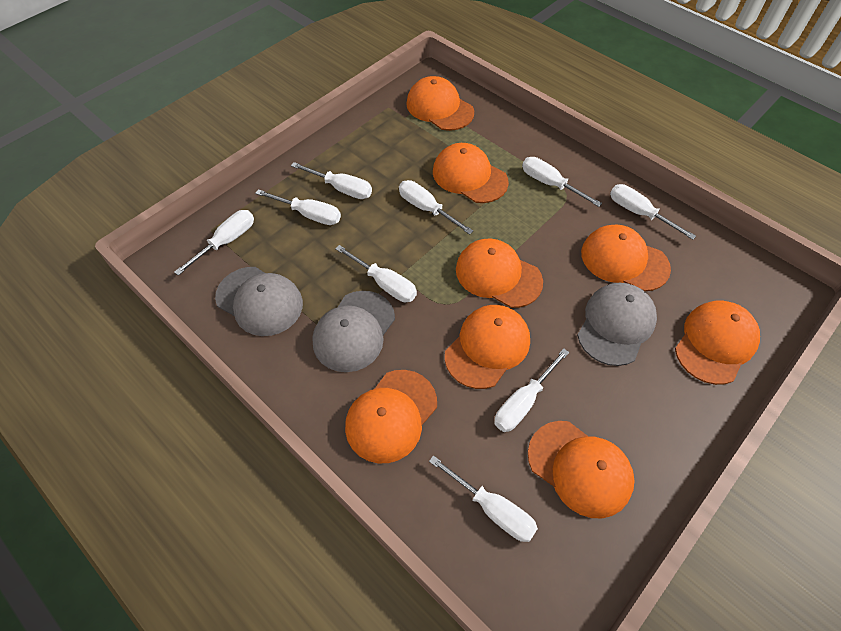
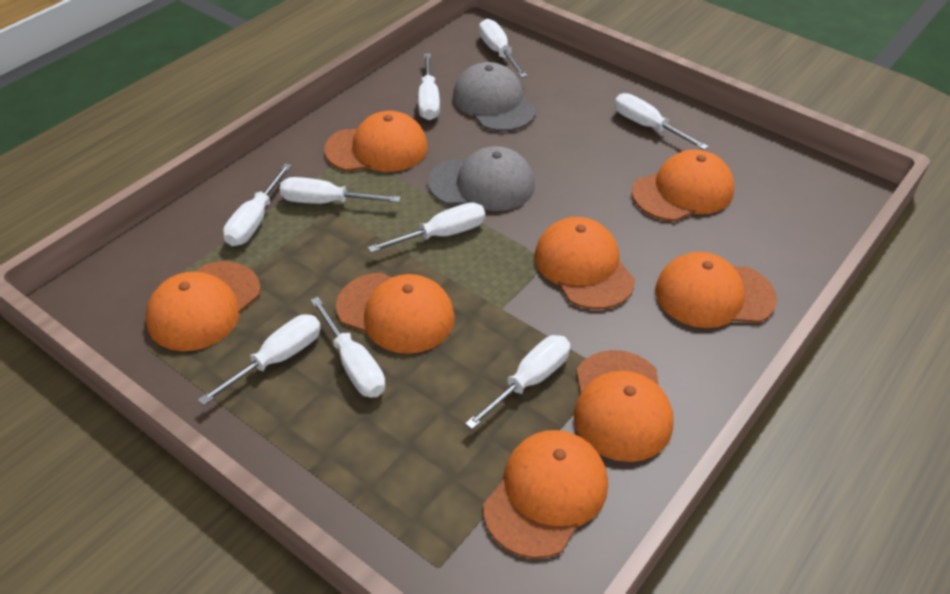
grey cap: 3 -> 2

